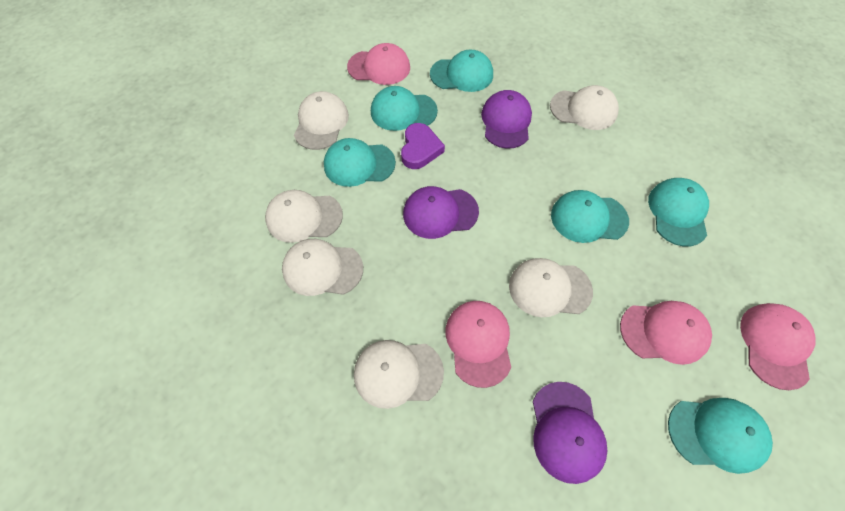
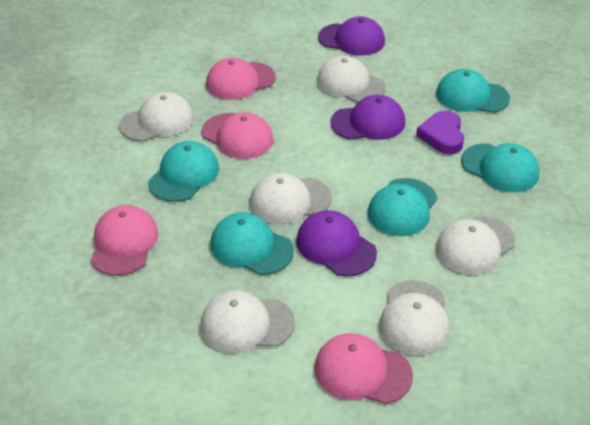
turquoise cap: 6 -> 5

